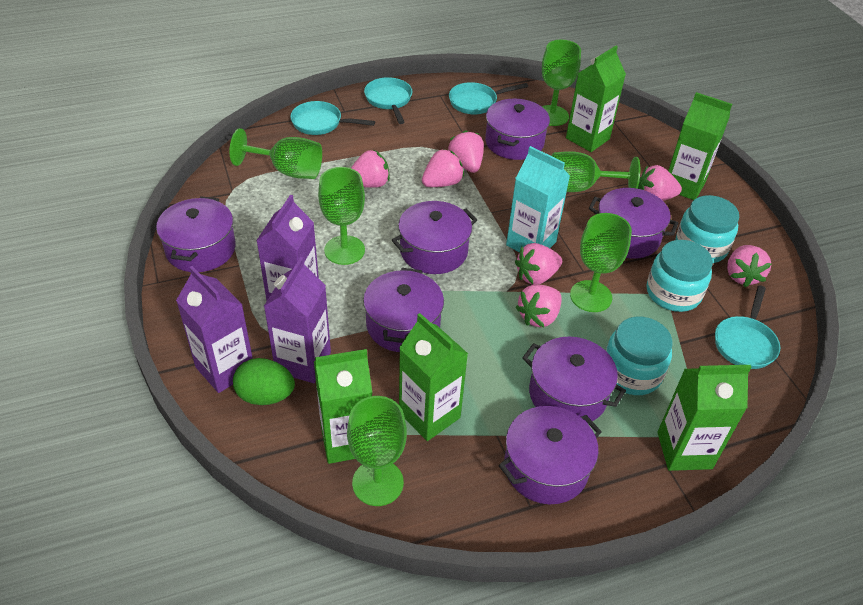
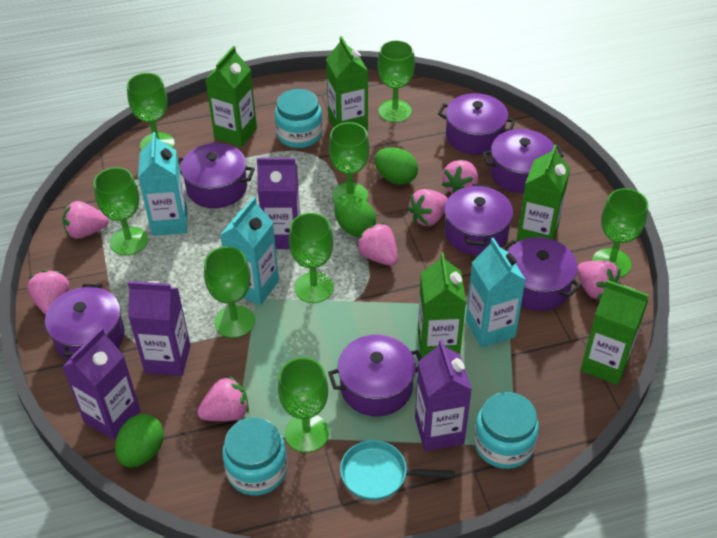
green egg: 1 -> 3
green goblet: 6 -> 8
purple carton: 3 -> 4
turquoise carton: 1 -> 3
turquoise pan: 4 -> 1

